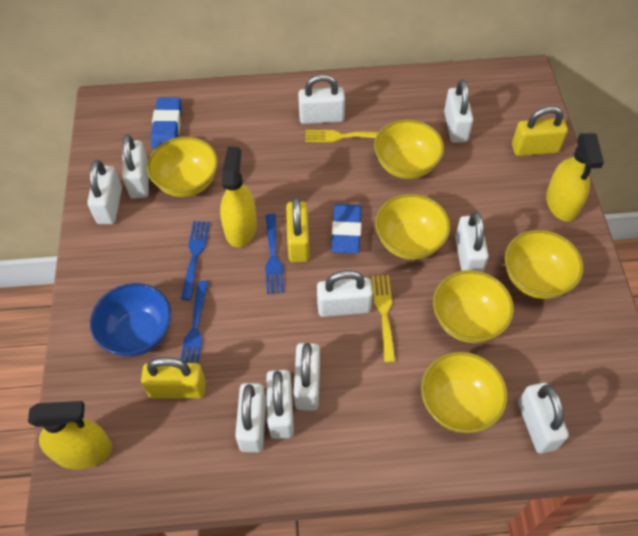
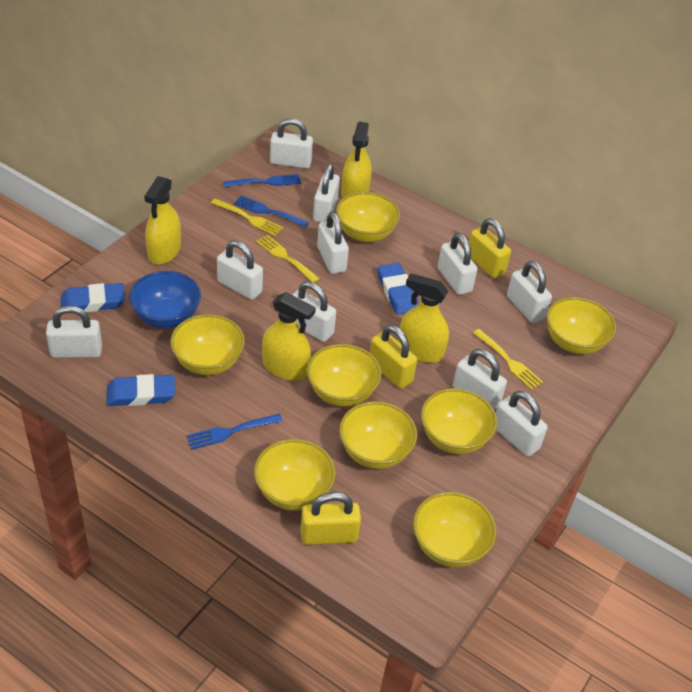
blue eraser: 2 -> 3
yellow bowl: 6 -> 8
yellow fork: 2 -> 3
yellow spray bottle: 3 -> 4

